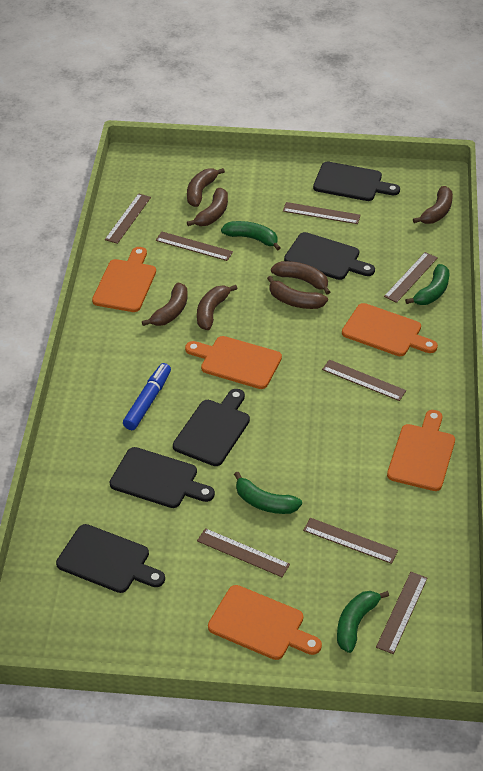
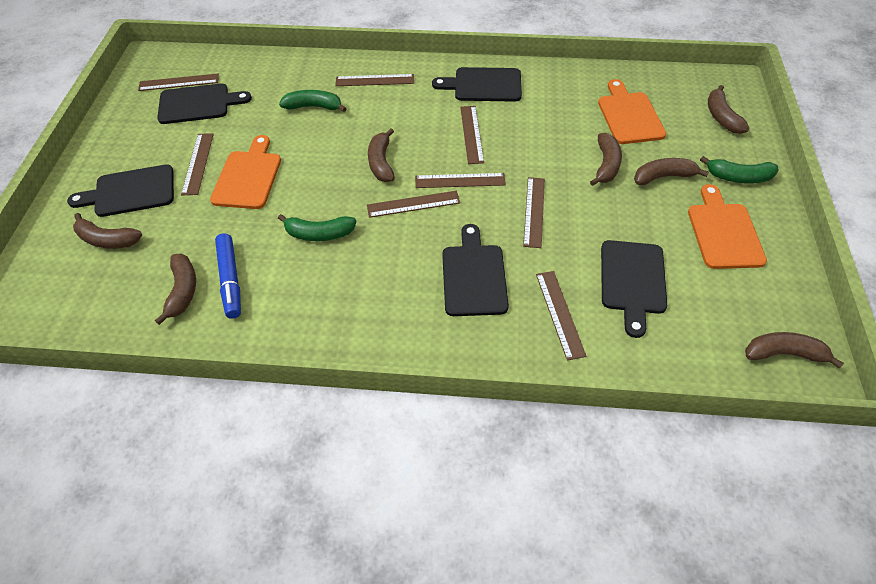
green banana: 4 -> 3
orange cutting board: 5 -> 3

